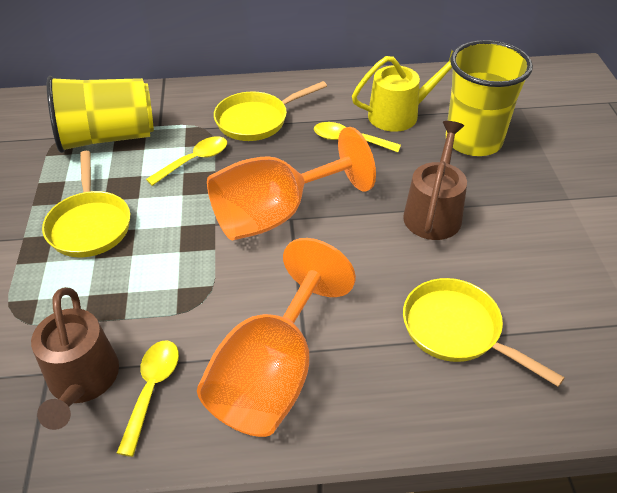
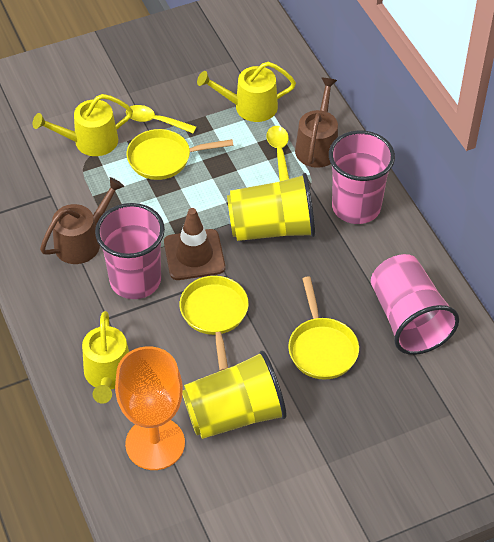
brown traffic cone: 0 -> 1
orange goblet: 2 -> 1
pink cup: 0 -> 3
yellow spoon: 3 -> 2
yellow watering can: 1 -> 3

